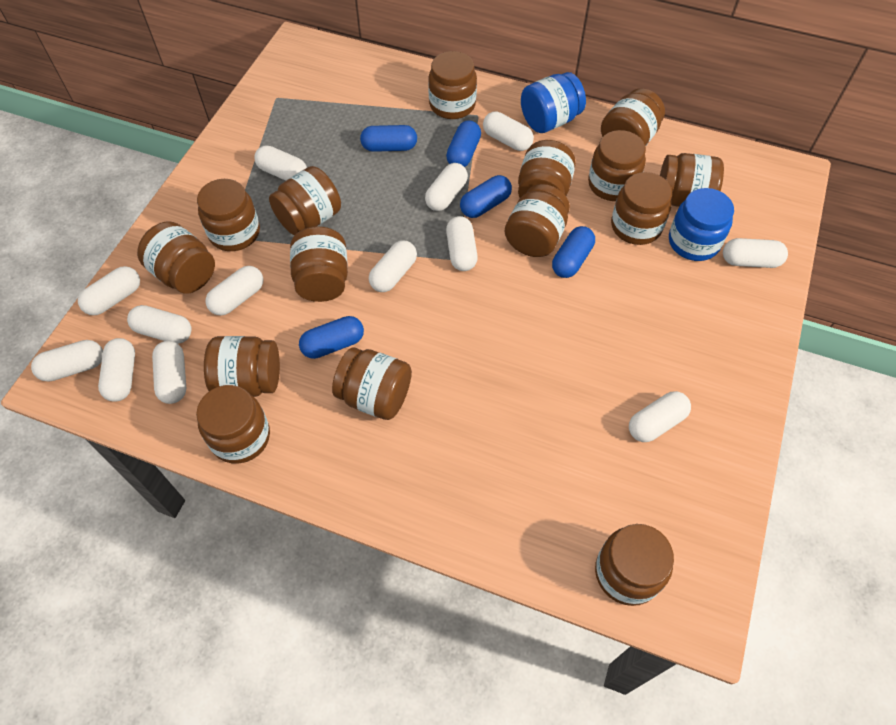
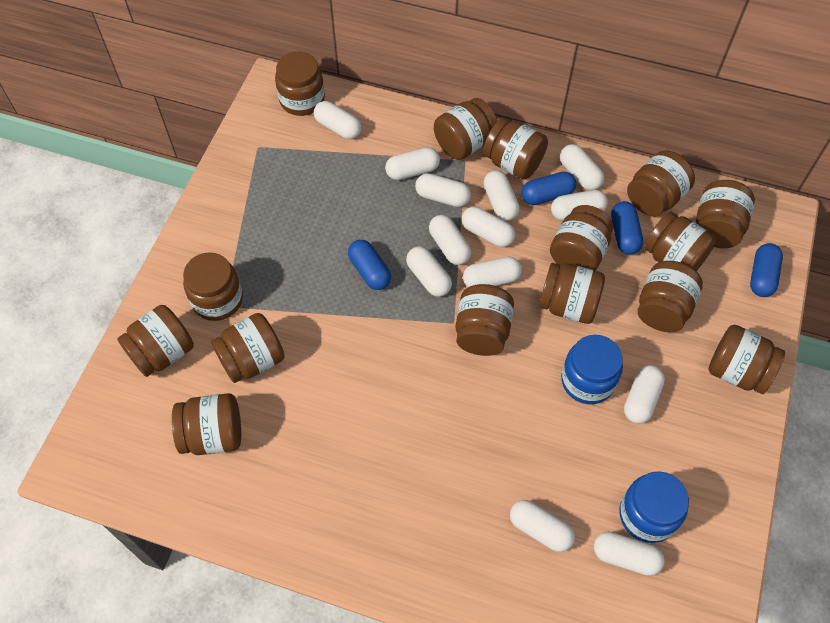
blue capsule: 5 -> 4

